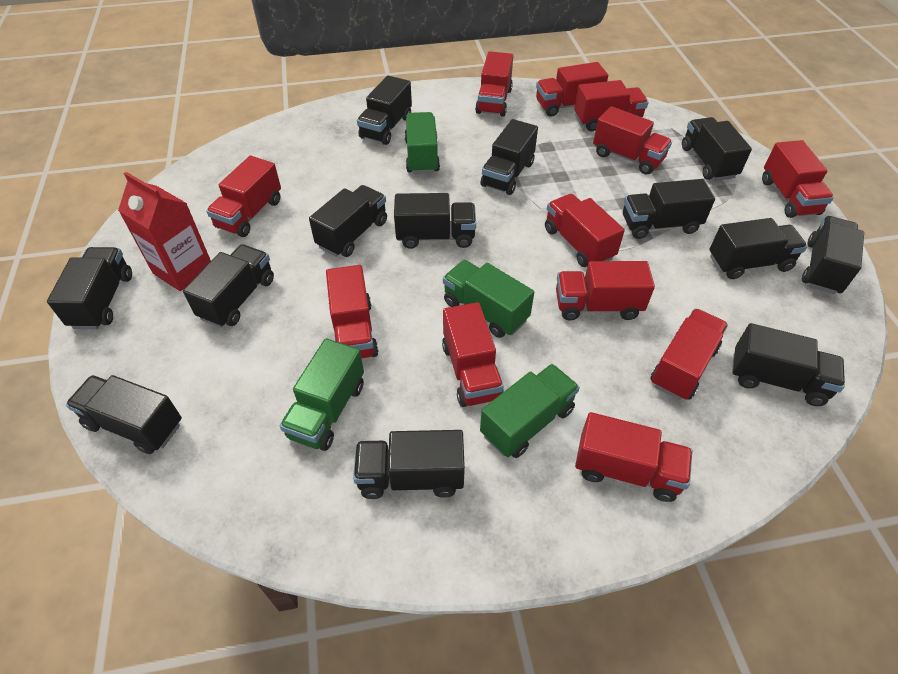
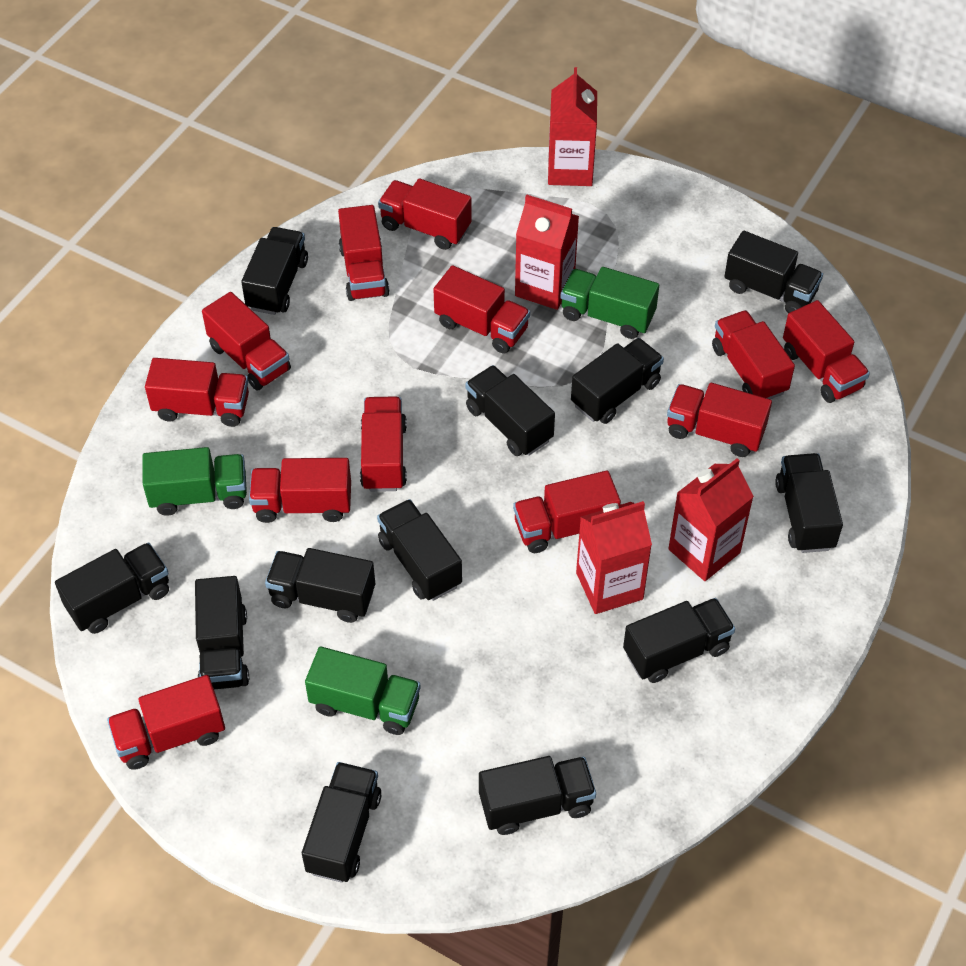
black truck: 13 -> 12
green truck: 4 -> 3
red carton: 1 -> 4

